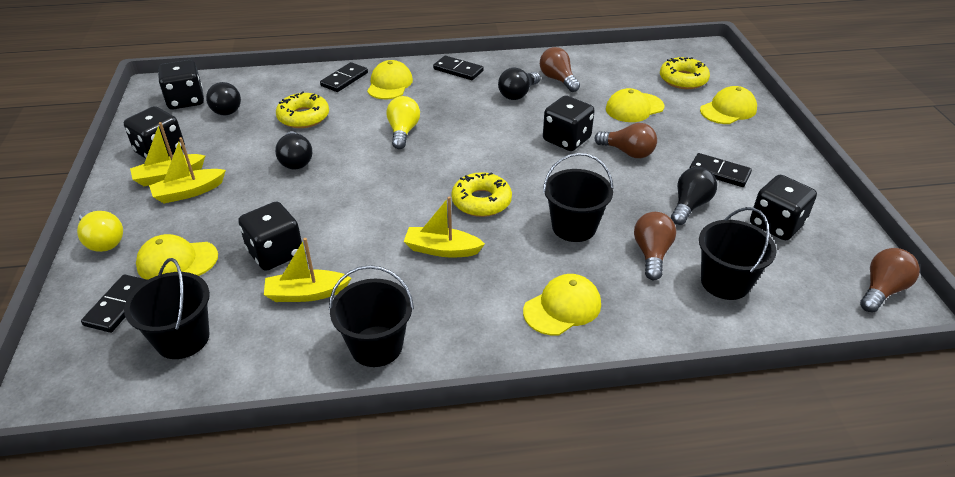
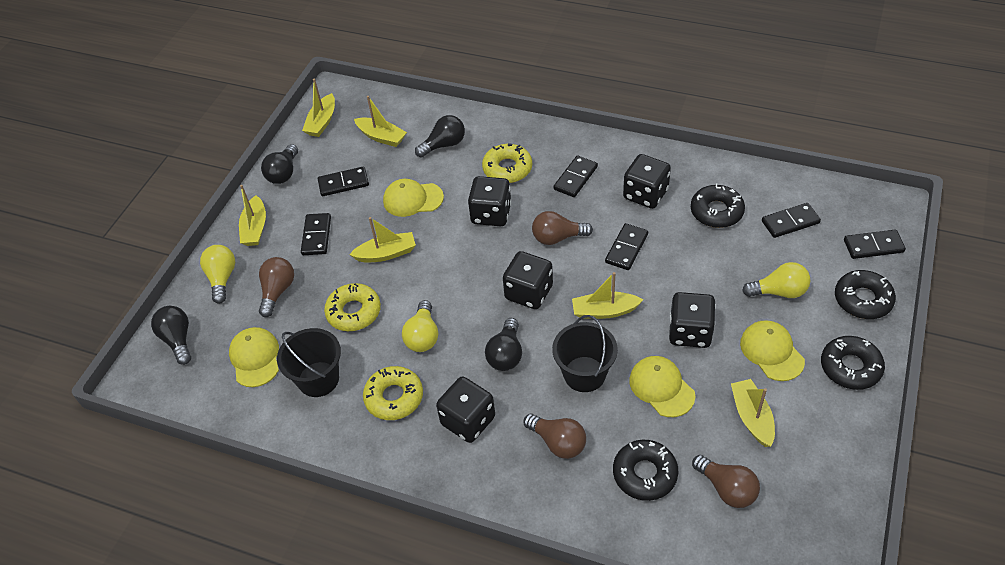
black bucket: 4 -> 2
black domino: 4 -> 6
black donut: 0 -> 4
yellow boat: 4 -> 6
yellow cap: 5 -> 4
yellow light bulb: 2 -> 3

